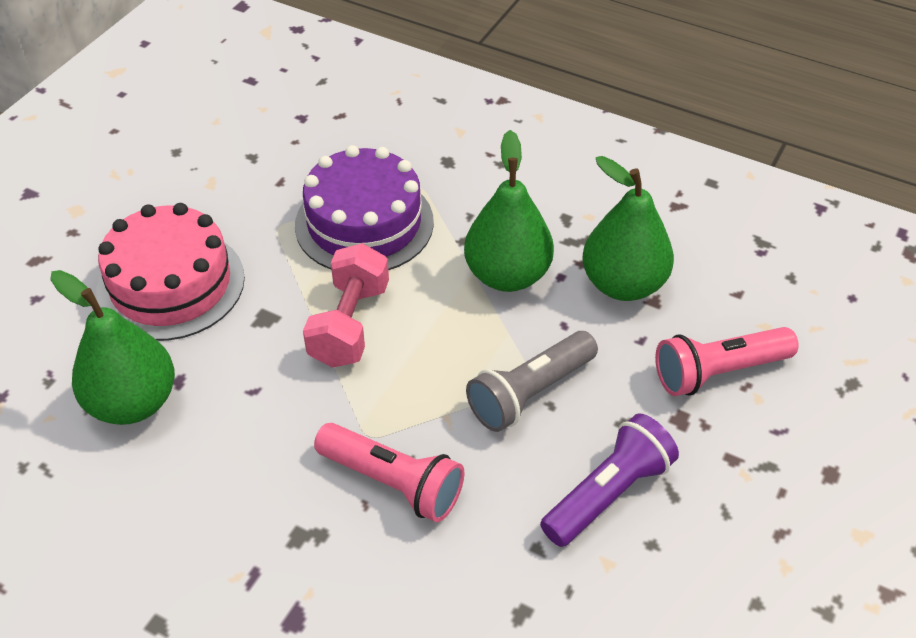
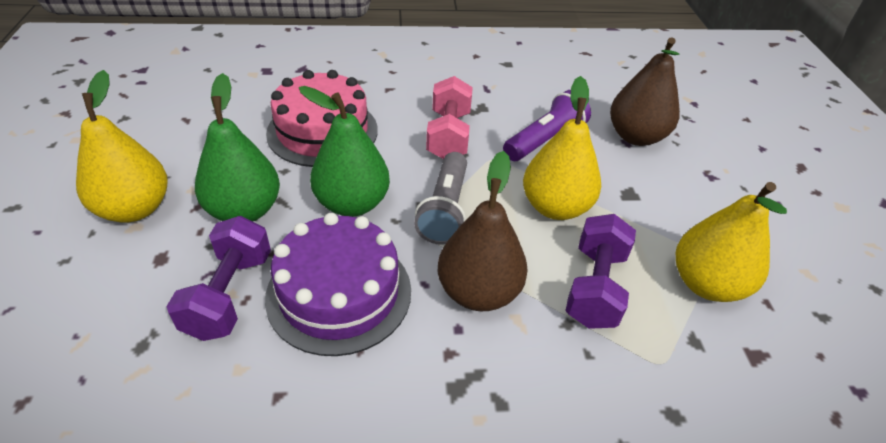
brown pear: 0 -> 2
green pear: 3 -> 2
pink flashlight: 2 -> 0
purple dumbbell: 0 -> 2
yellow pear: 0 -> 3

